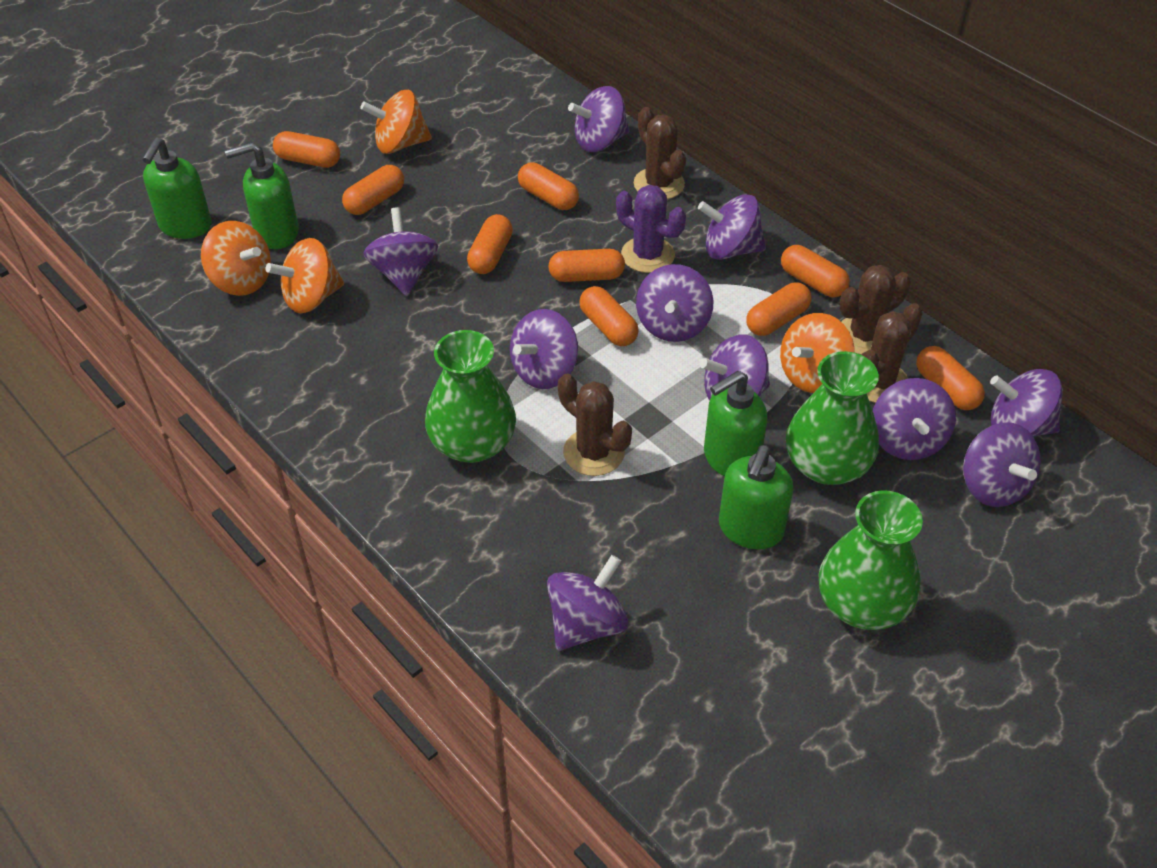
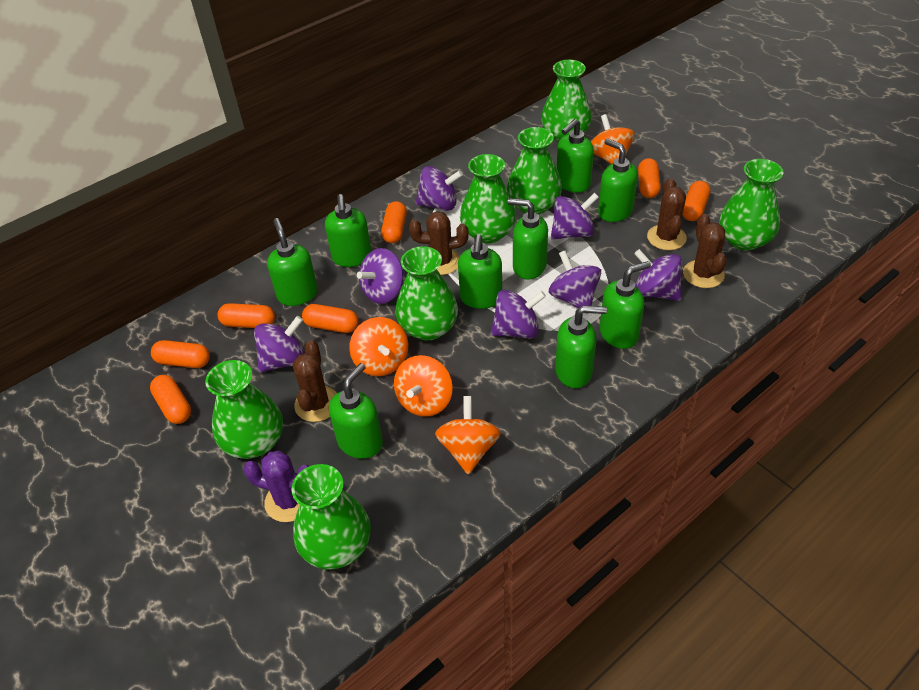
green soap dispenser: 4 -> 9
green vase: 3 -> 7
orange capsule: 9 -> 7
purple spinning top: 10 -> 7

